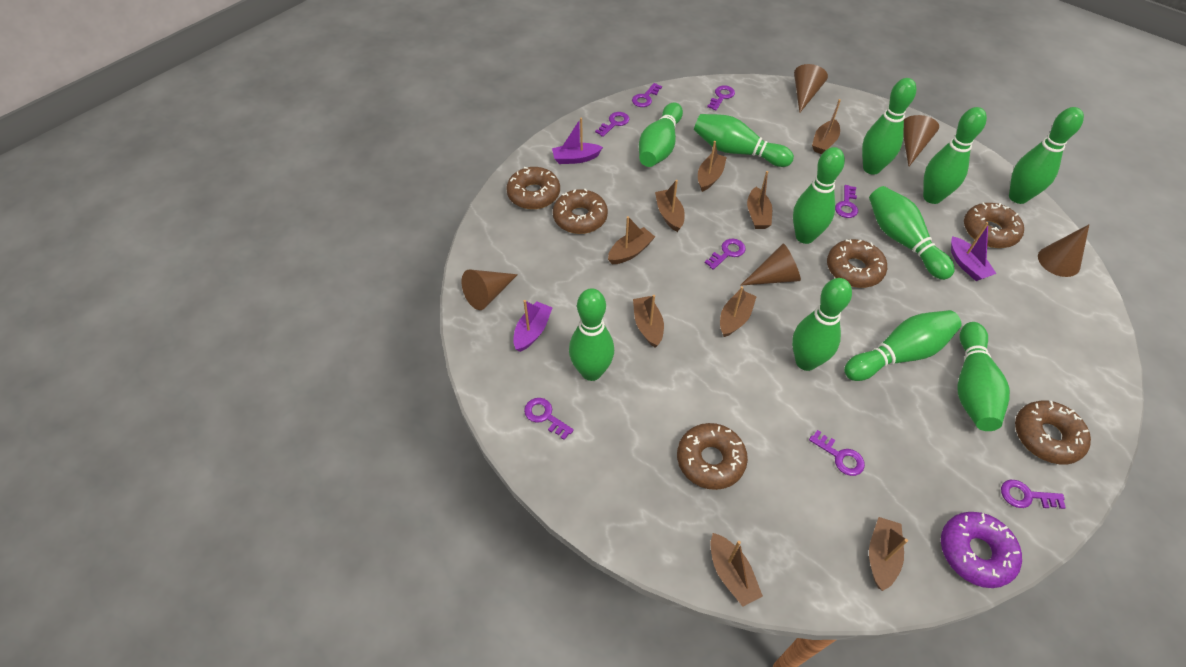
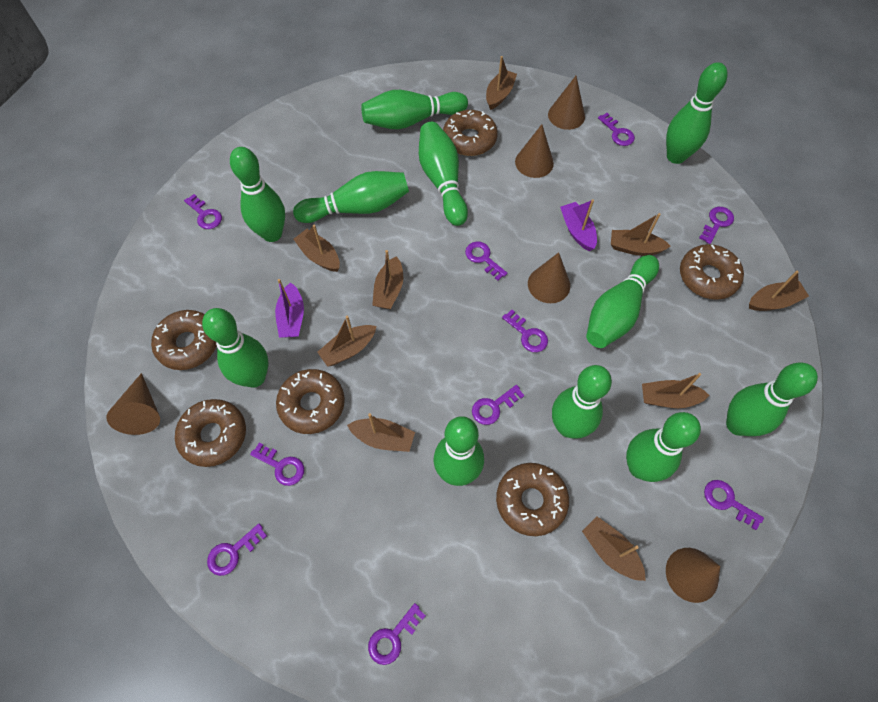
purple boat: 3 -> 2
purple donut: 1 -> 0
purple key: 8 -> 10

